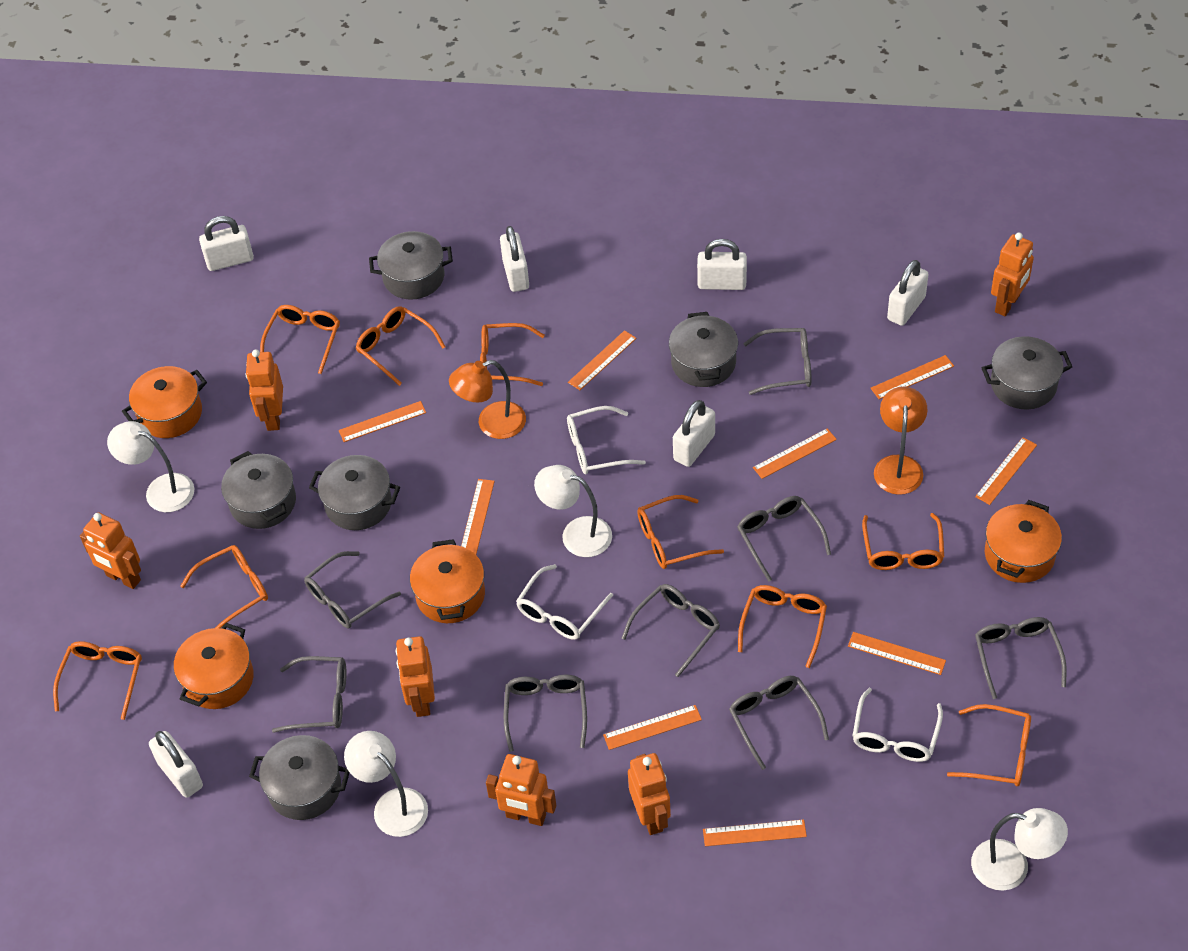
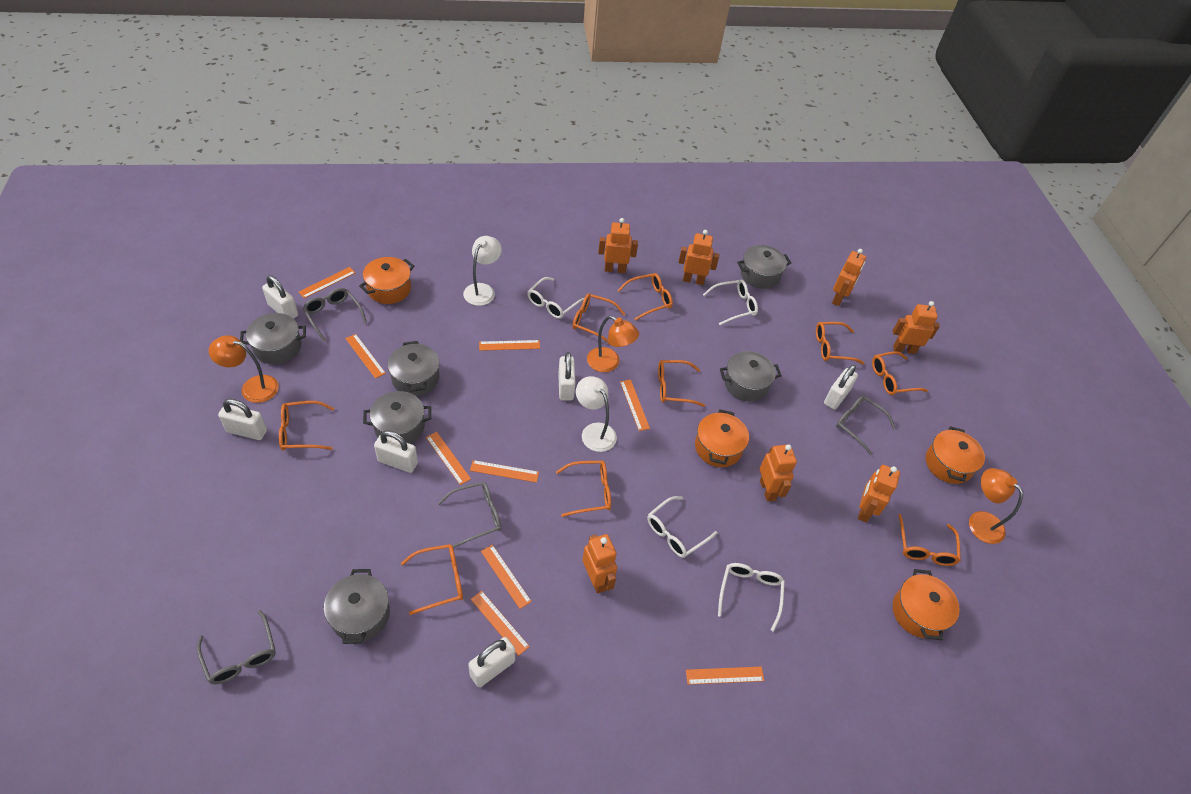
grey glasses: 8 -> 4
orange lamp: 2 -> 3
orange robot: 6 -> 7
white glasses: 3 -> 4
white lamp: 4 -> 2

